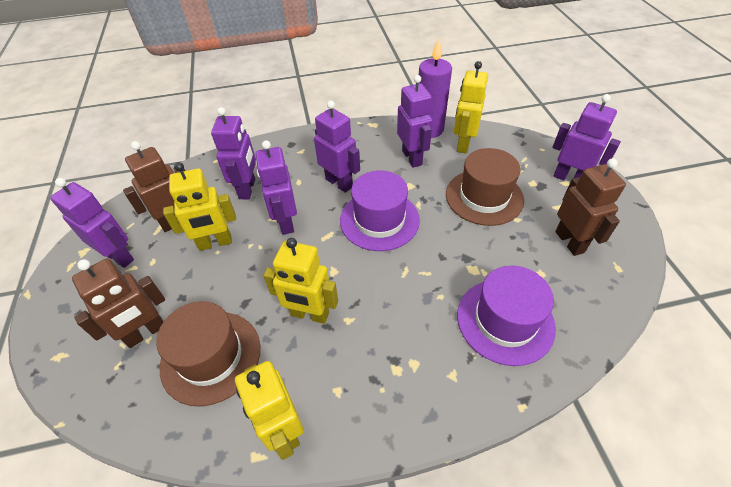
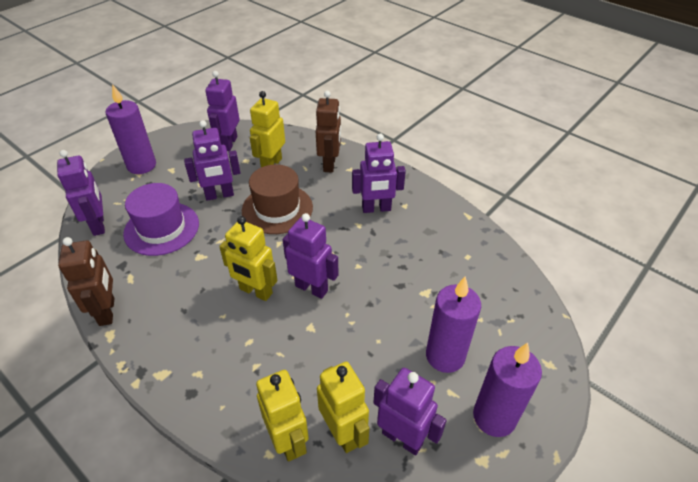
brown hat: 2 -> 1
brown robot: 3 -> 2
purple candle: 1 -> 3
purple hat: 2 -> 1

